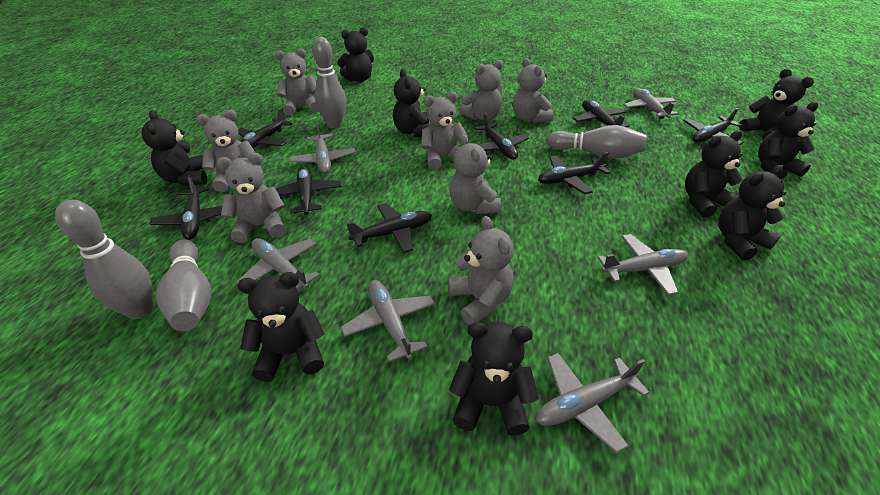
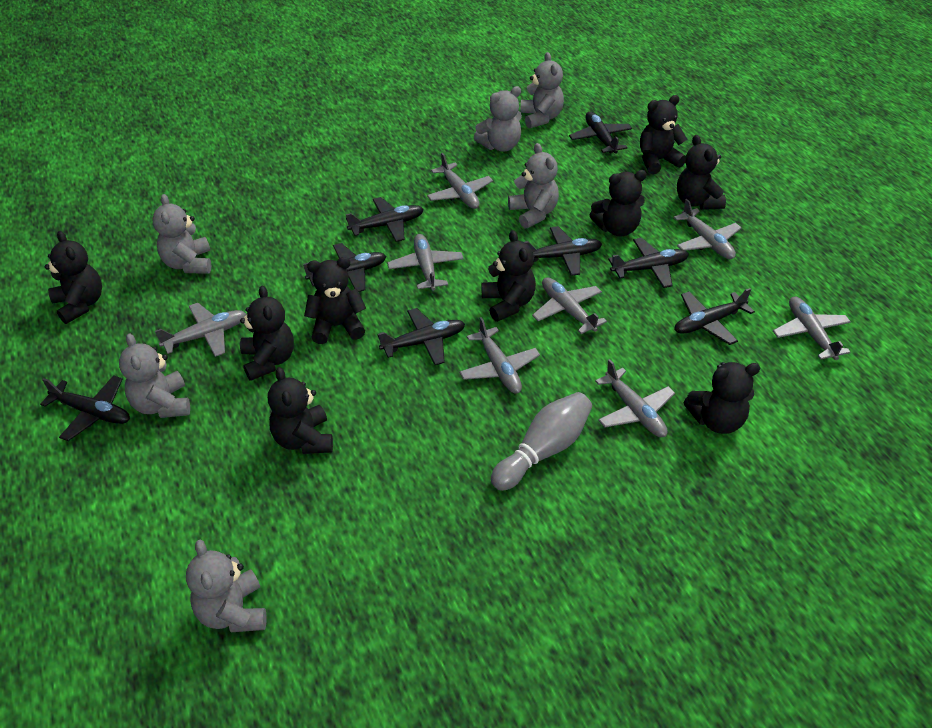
grey bowling pin: 4 -> 1
grey plane: 6 -> 8
grey teddy bear: 8 -> 6

